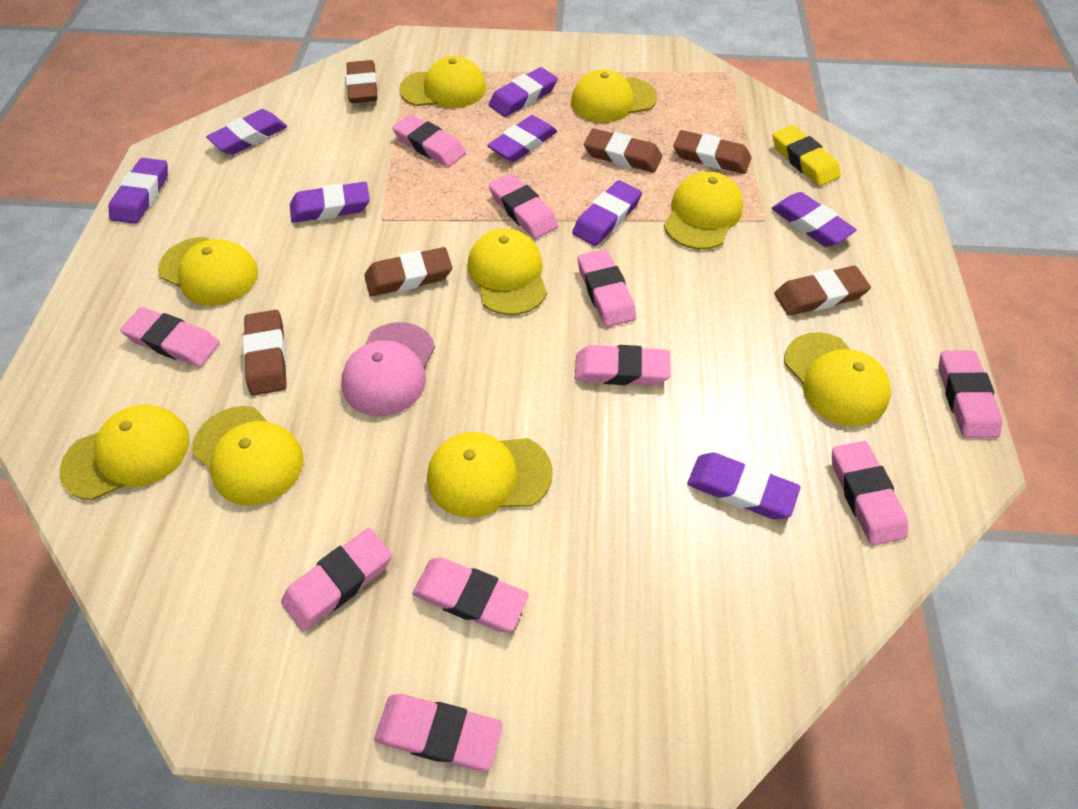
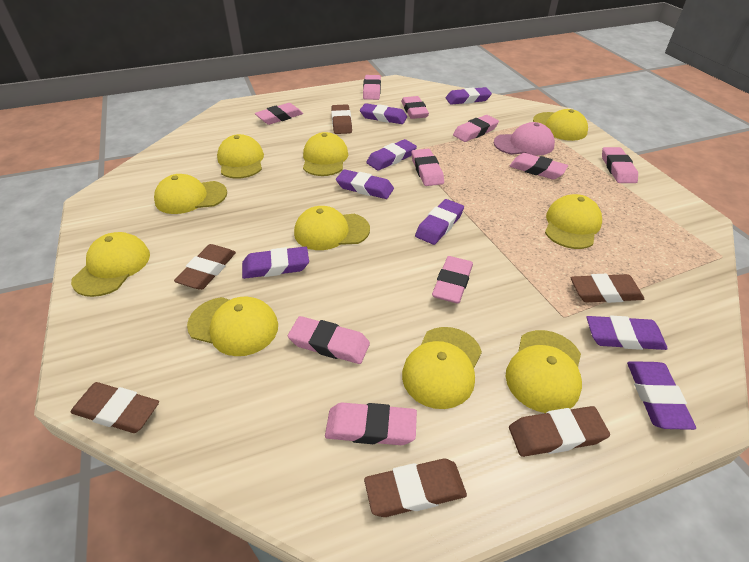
yellow cap: 9 -> 10
yellow eraser: 1 -> 0

